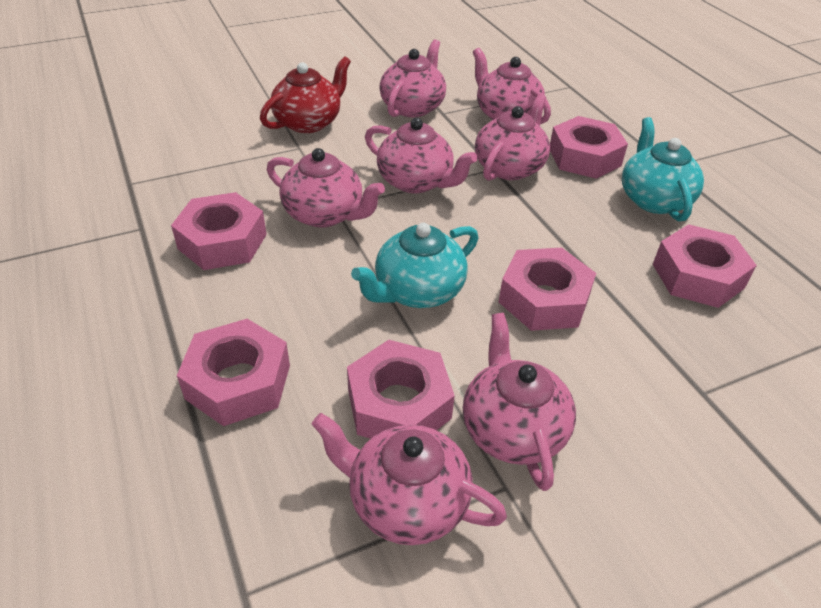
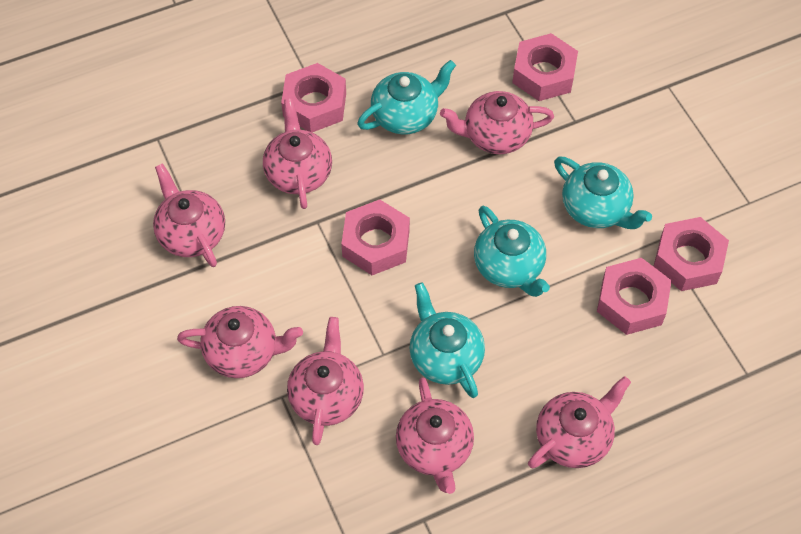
pink nut: 6 -> 5
red teapot: 1 -> 0
turquoise teapot: 2 -> 4

